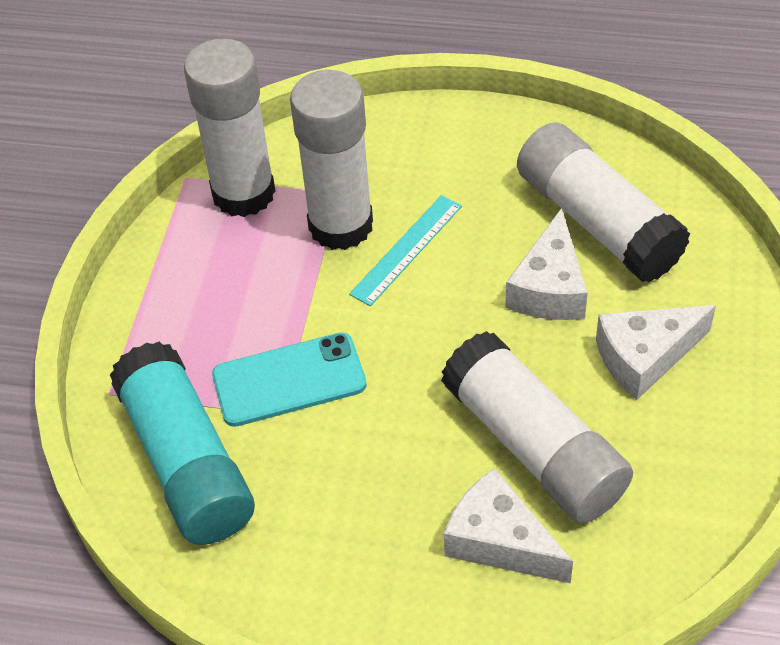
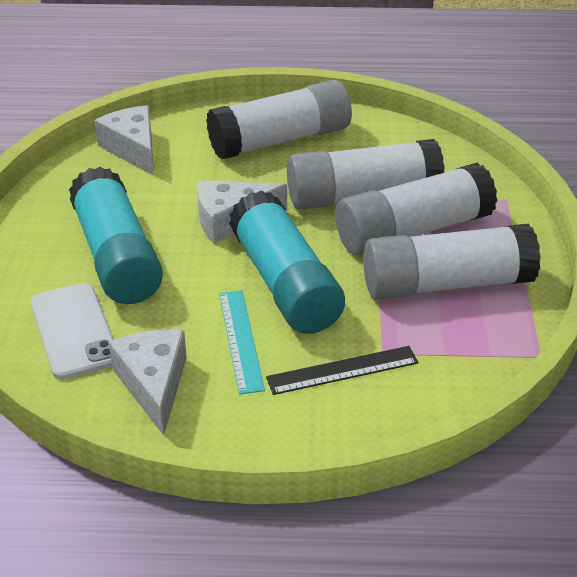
black ruler: 0 -> 1
turquoise glue stick: 1 -> 2
turquoise phone: 1 -> 0
white phone: 0 -> 1

